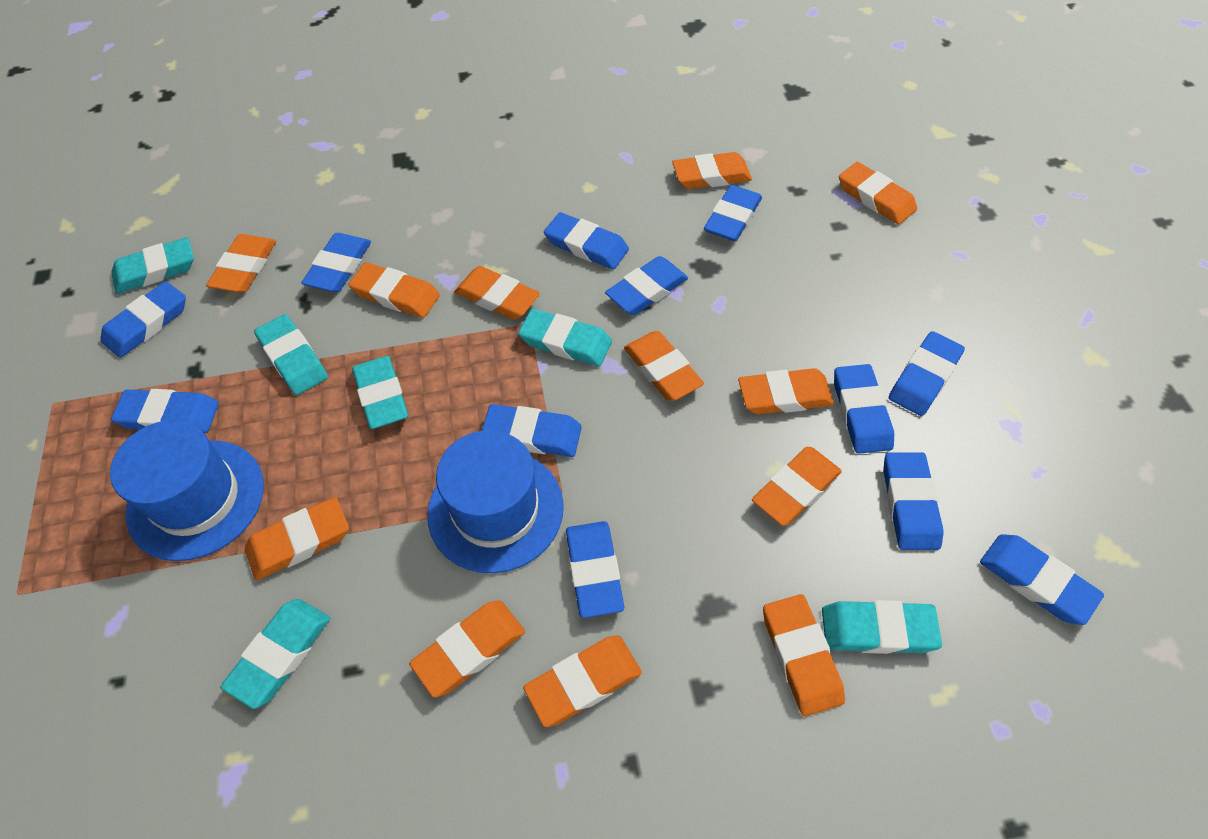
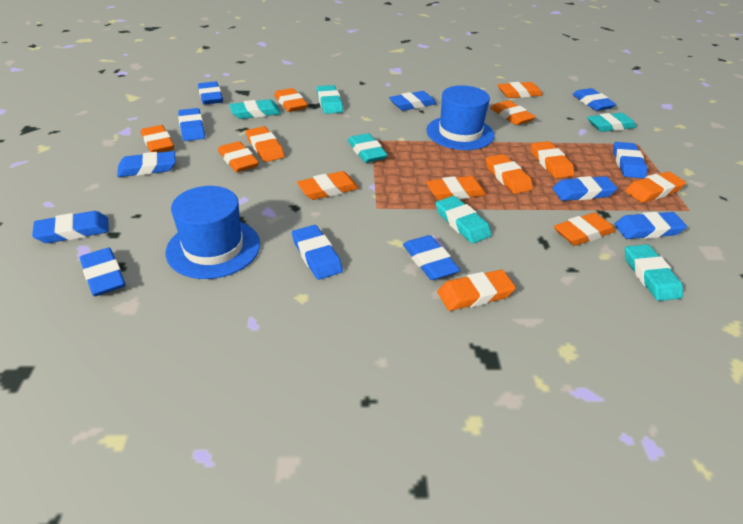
orange eraser: 12 -> 13

